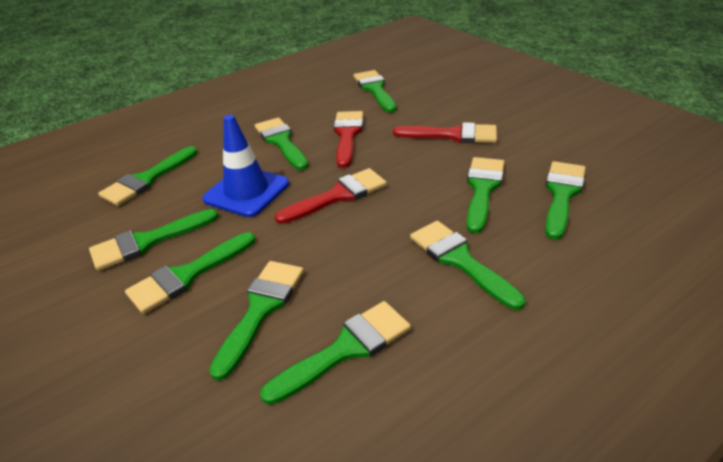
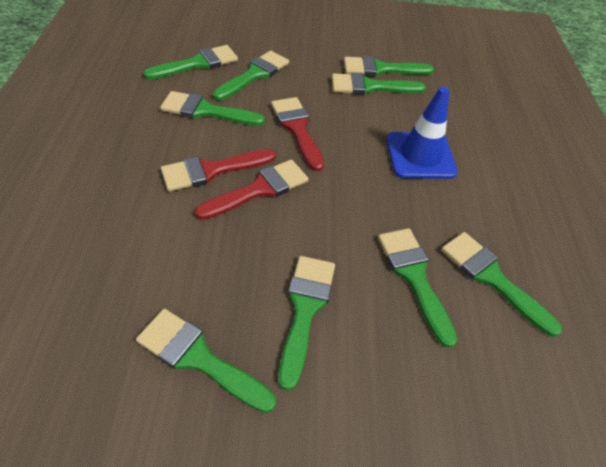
green brush: 10 -> 9

